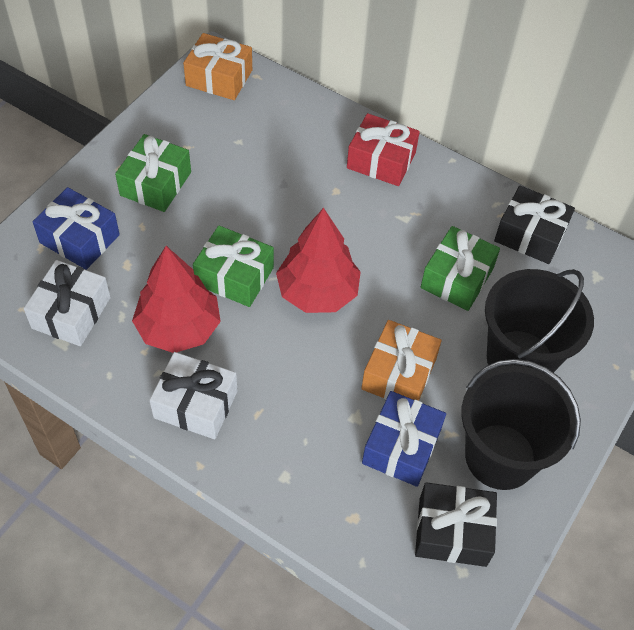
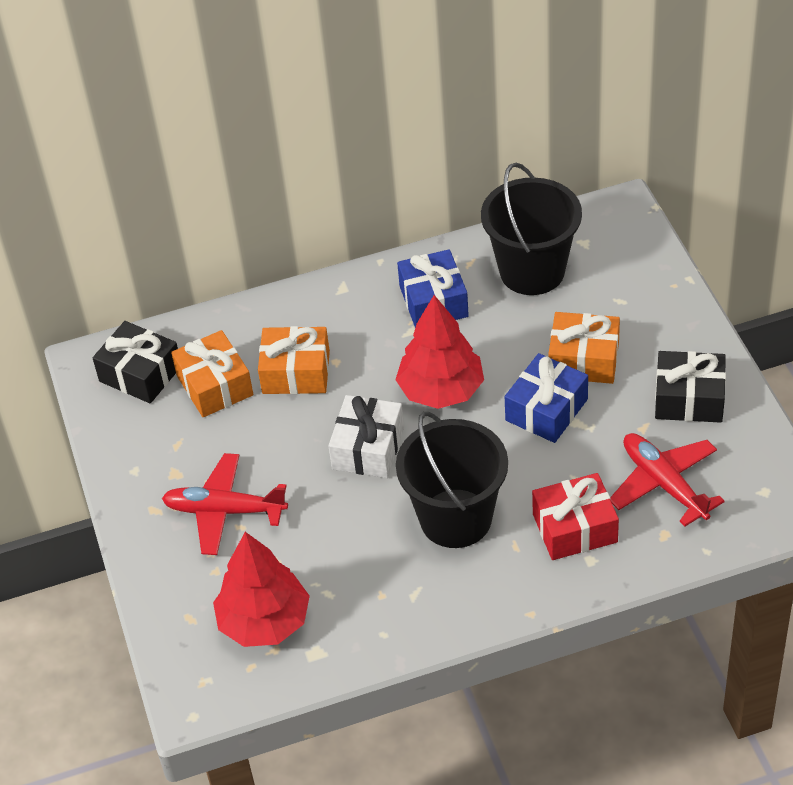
green gift: 3 -> 0
orange gift: 2 -> 3
red plane: 0 -> 2
white gift: 2 -> 1

